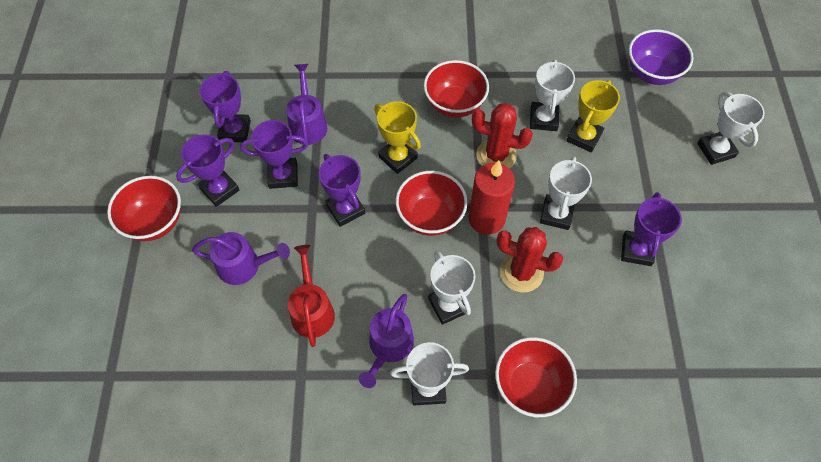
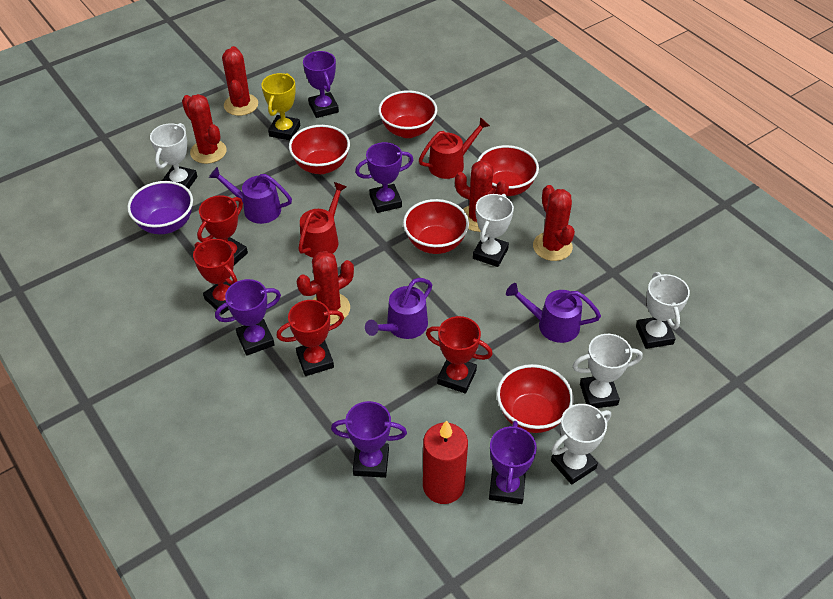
red bowl: 4 -> 5
red cactus: 2 -> 5
red trophy: 0 -> 4
red watering can: 1 -> 2
yellow trophy: 2 -> 1

